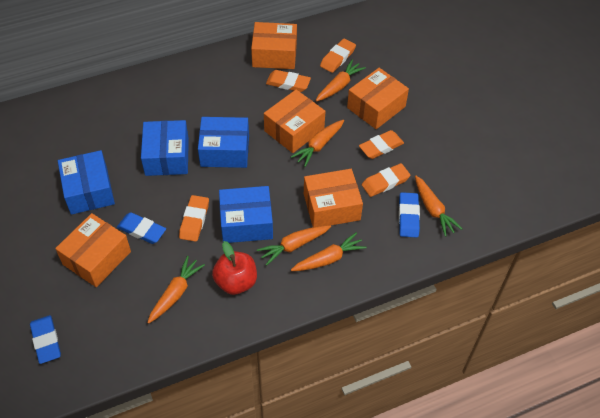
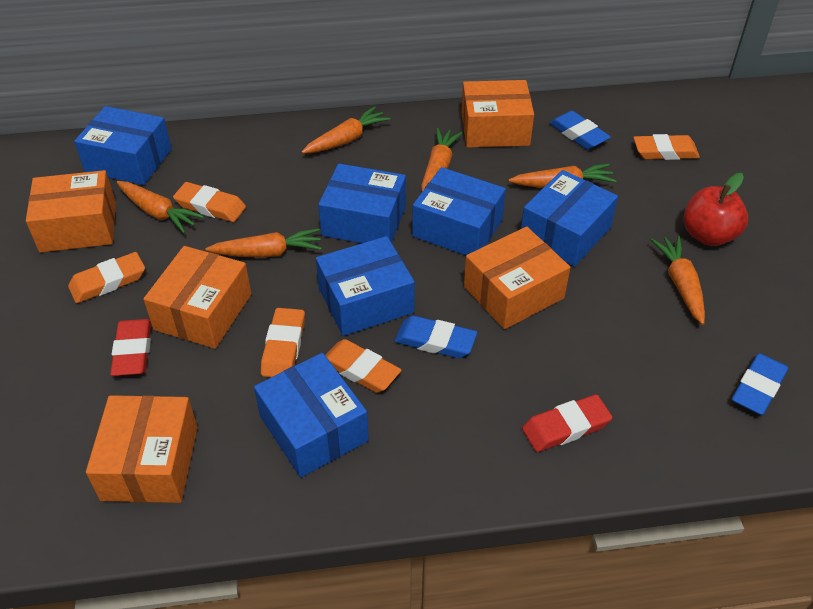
blue box: 4 -> 6
red eraser: 0 -> 2

